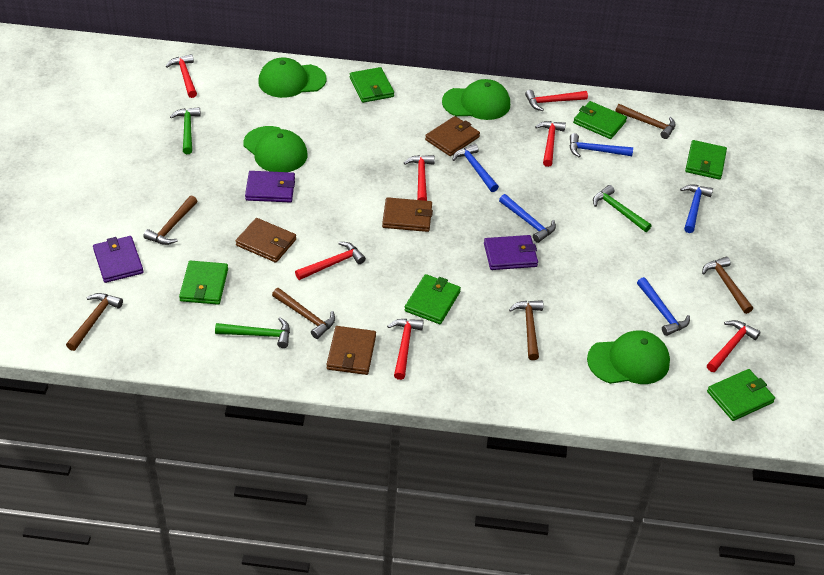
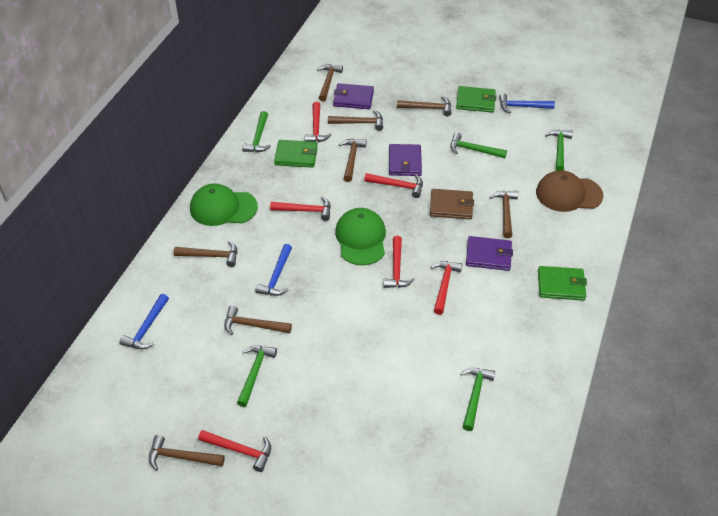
blue hammer: 5 -> 3
brown cap: 0 -> 1
brown hammer: 6 -> 8
brown wallet: 4 -> 1
green cap: 4 -> 2
green hammer: 3 -> 5
green wallet: 6 -> 3
red hammer: 7 -> 6

